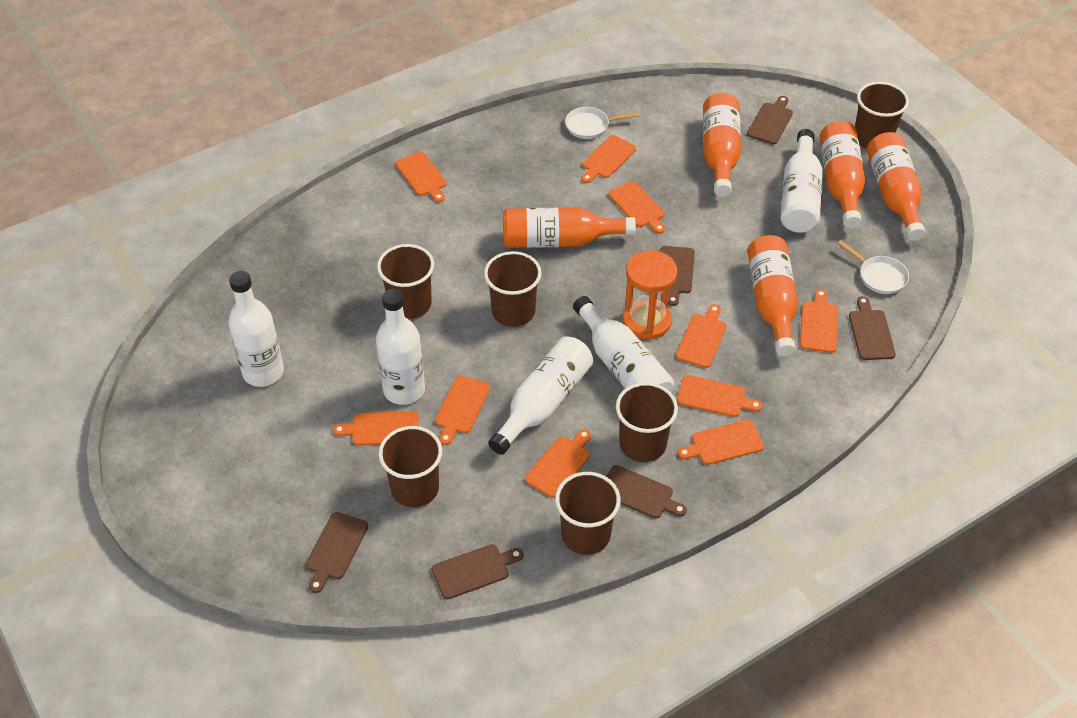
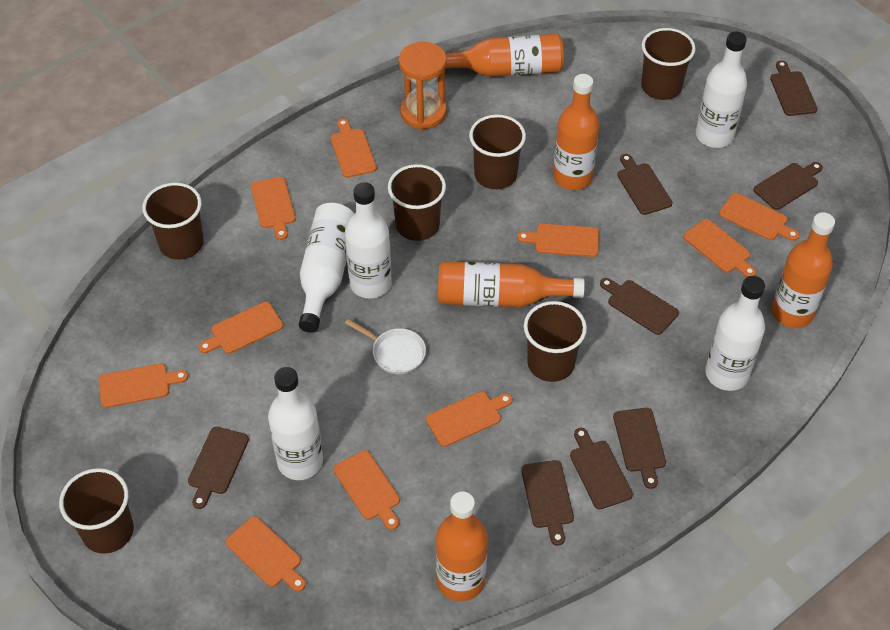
brown cutting board: 6 -> 8
white pan: 2 -> 1

